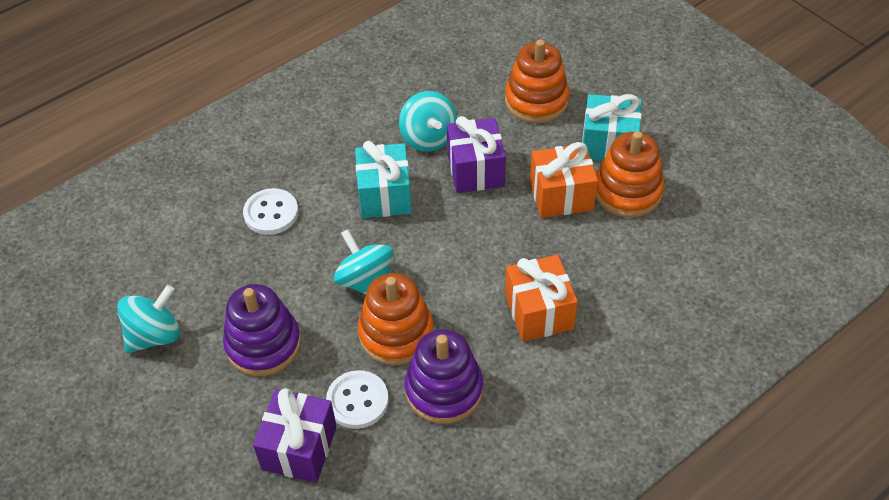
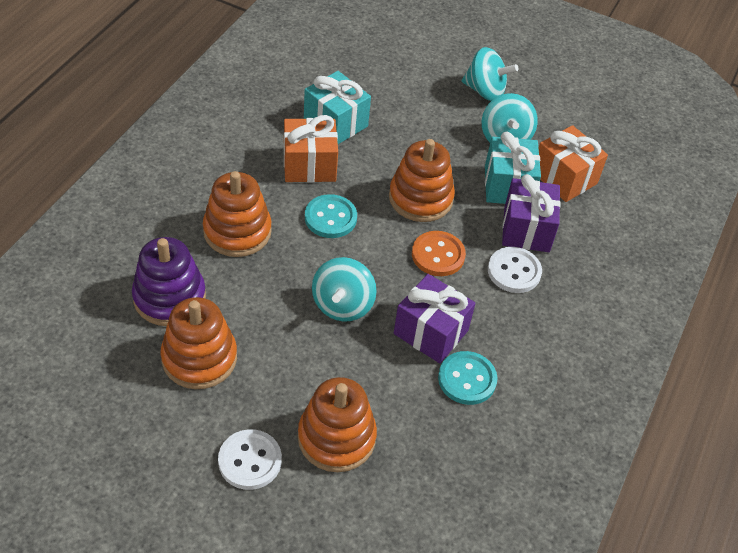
orange button: 0 -> 1
orange stacking toy: 3 -> 4
purple stacking toy: 2 -> 1
turquoise button: 0 -> 2

